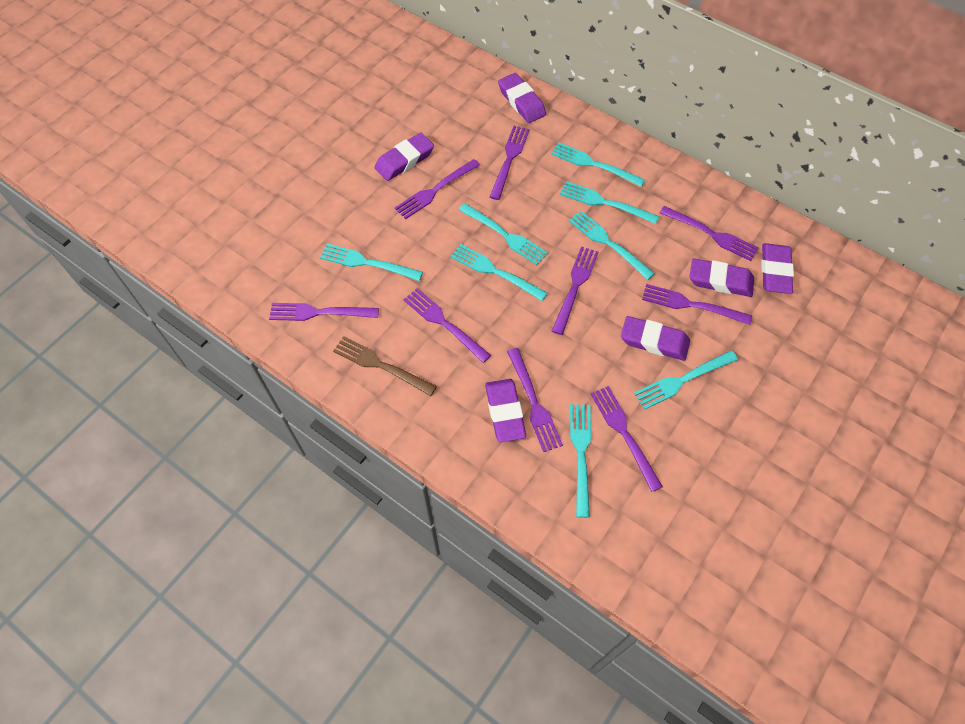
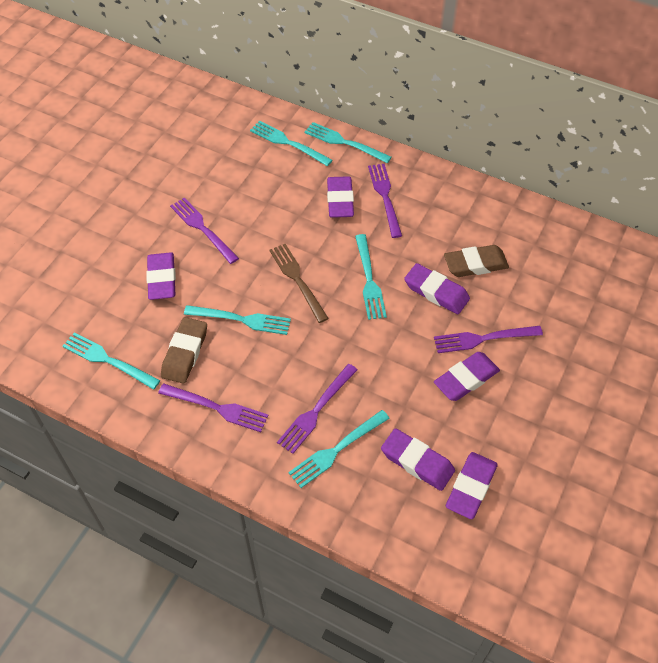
brown eraser: 0 -> 2
purple fork: 9 -> 5
turquoise fork: 8 -> 6

